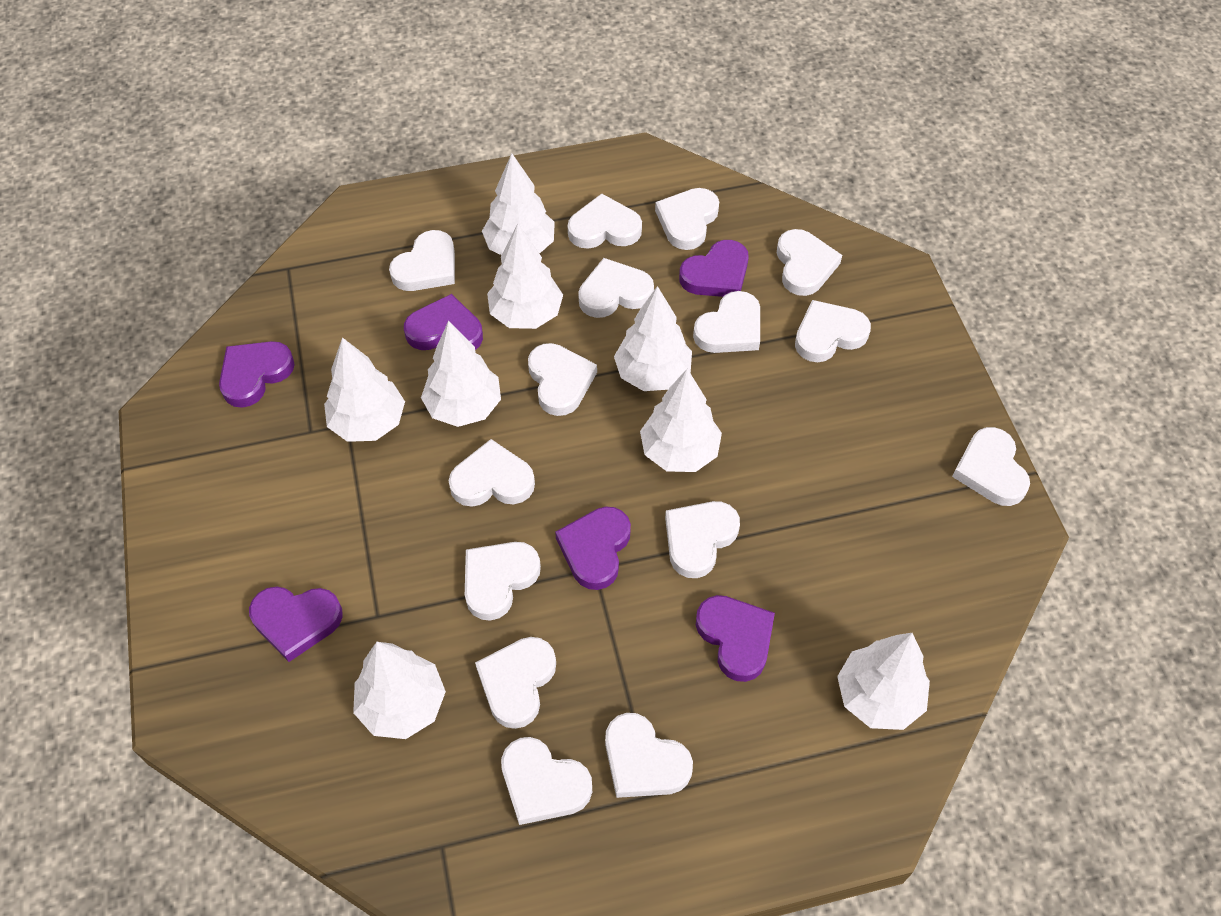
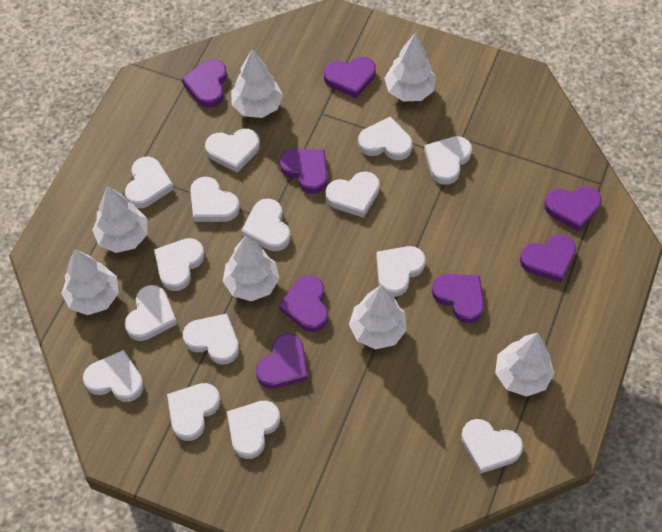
purple heart: 6 -> 8
white tree: 8 -> 7

